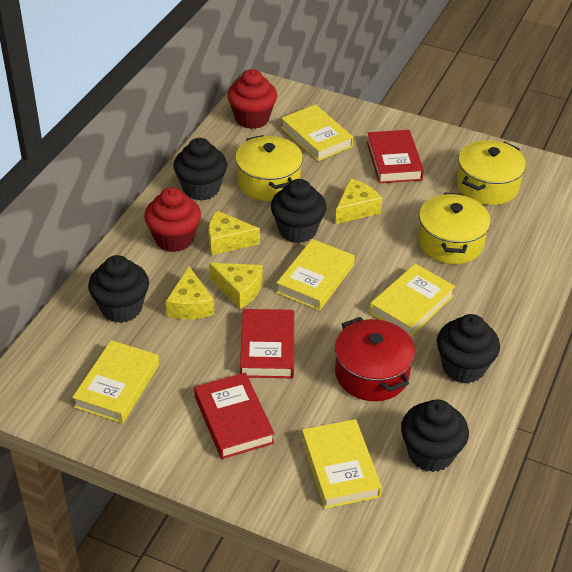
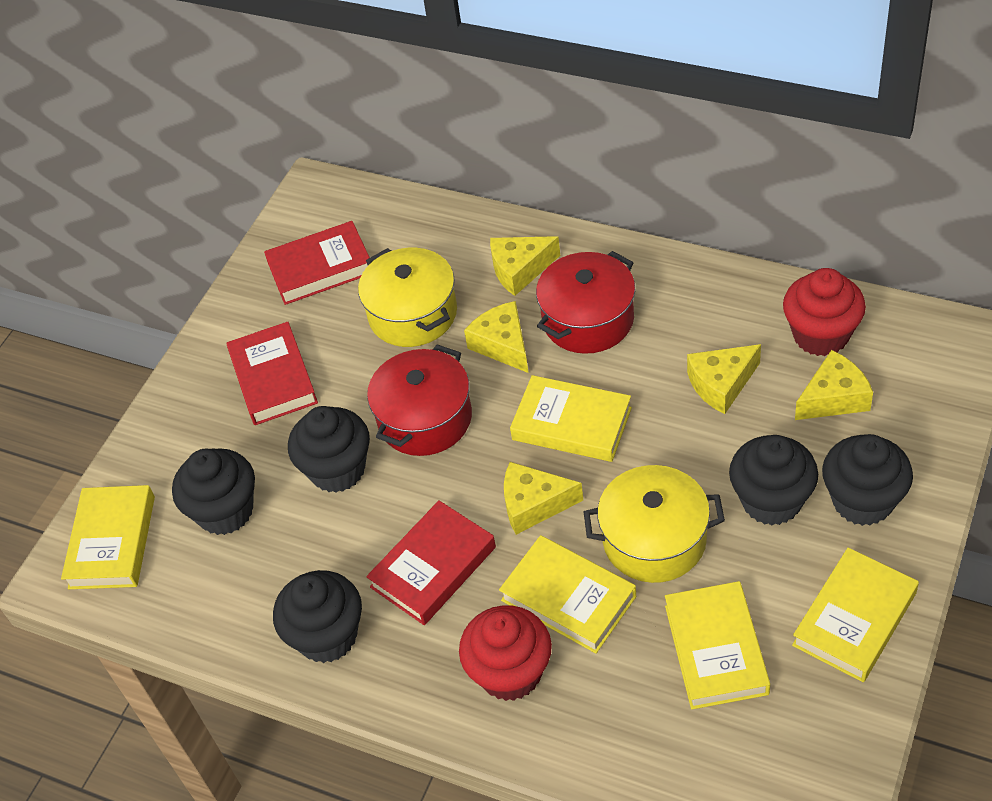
red pot: 1 -> 2
yellow cheese: 4 -> 5
yellow pot: 3 -> 2

